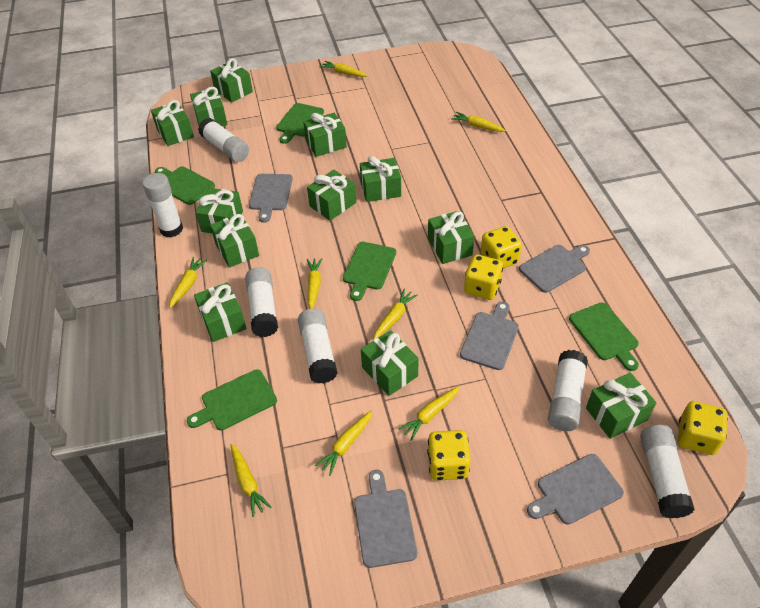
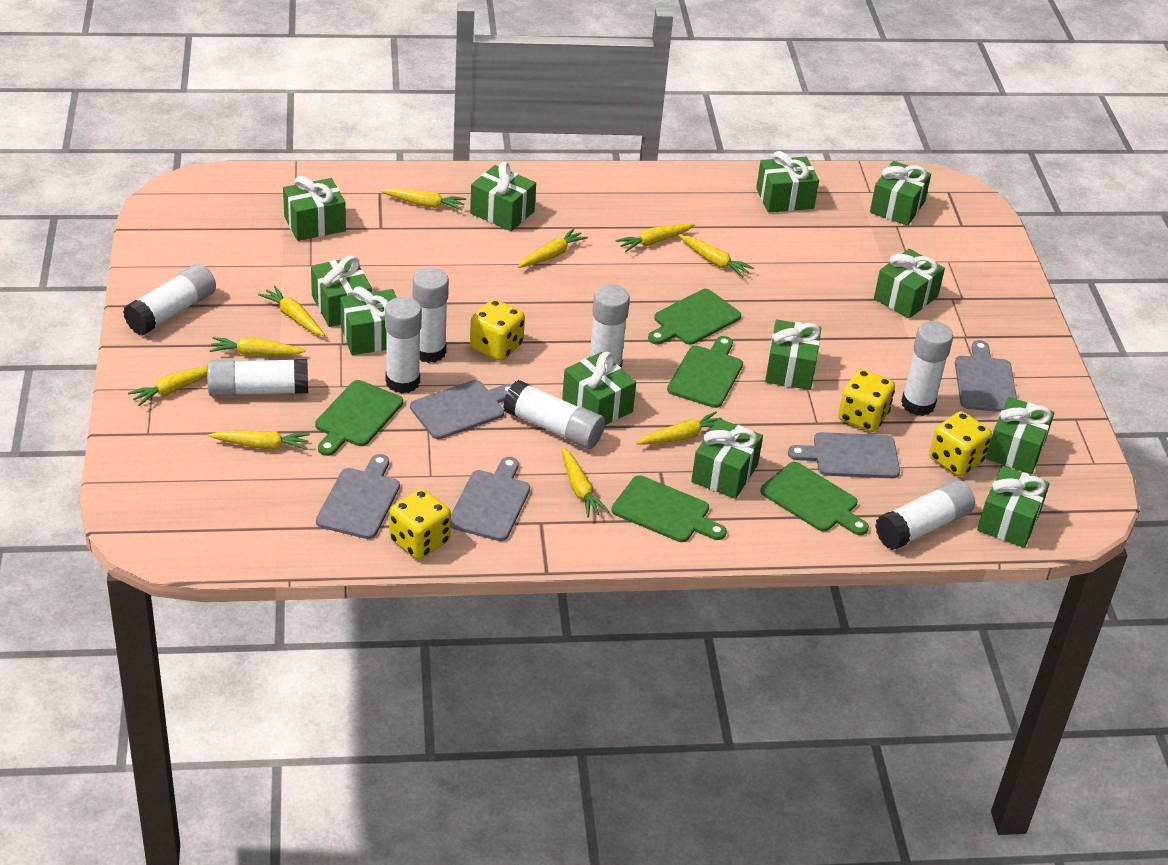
white glue stick: 6 -> 8
yellow carrot: 8 -> 10

